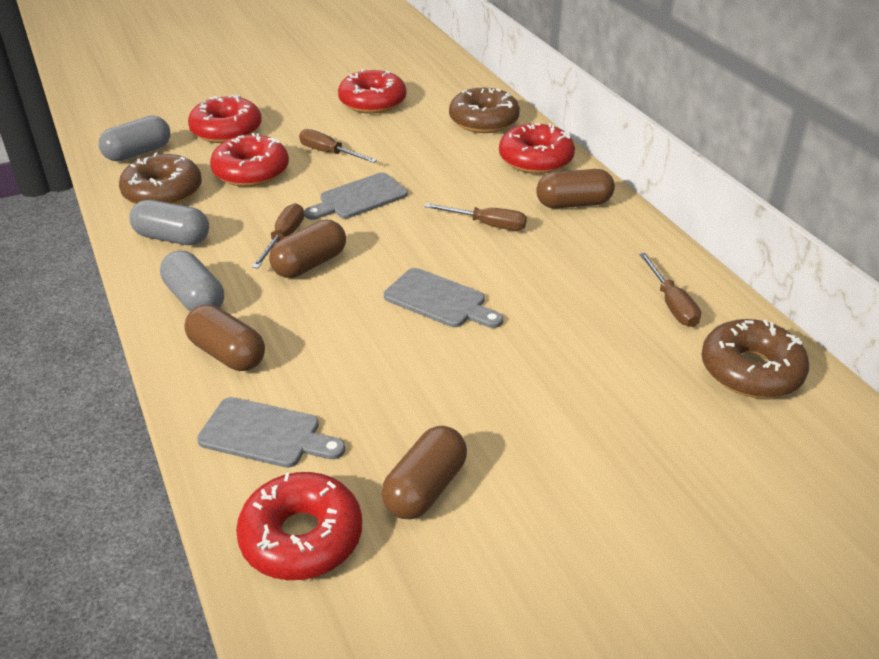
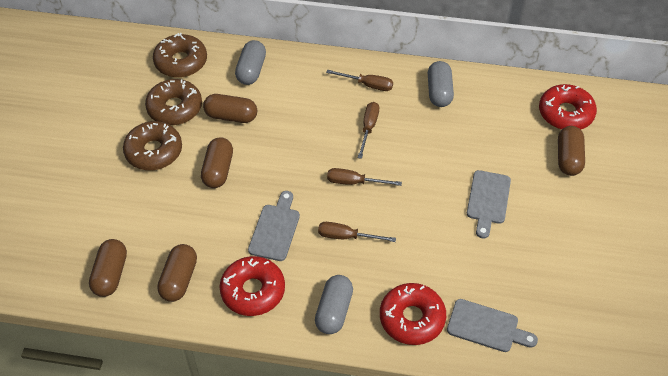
brown capsule: 4 -> 5
red donut: 5 -> 3

